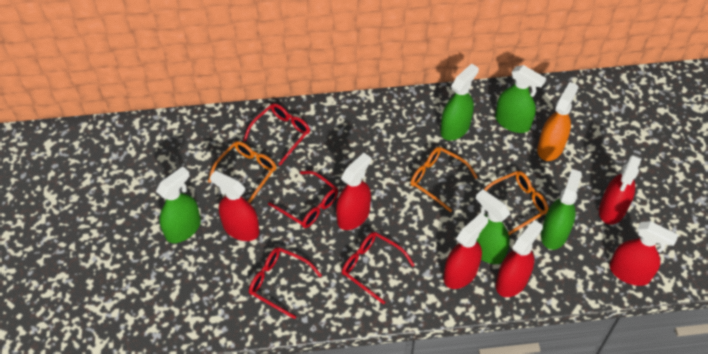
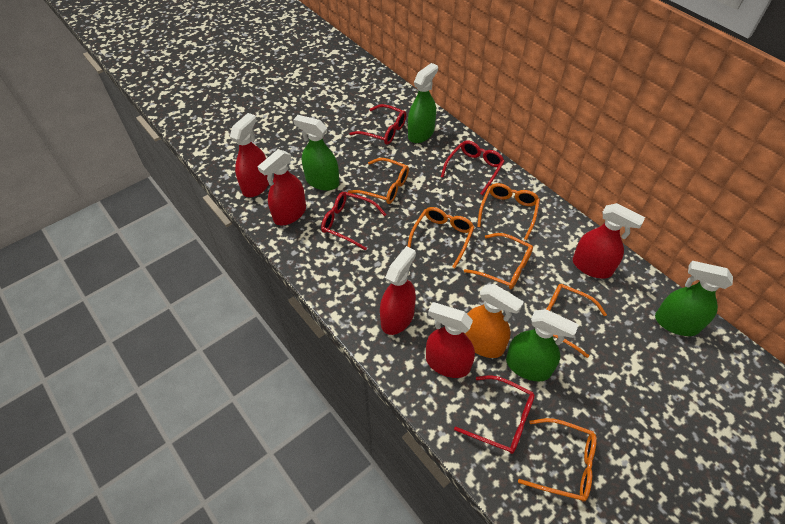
green spray bottle: 5 -> 4
orange glasses: 3 -> 6
red spray bottle: 6 -> 5

